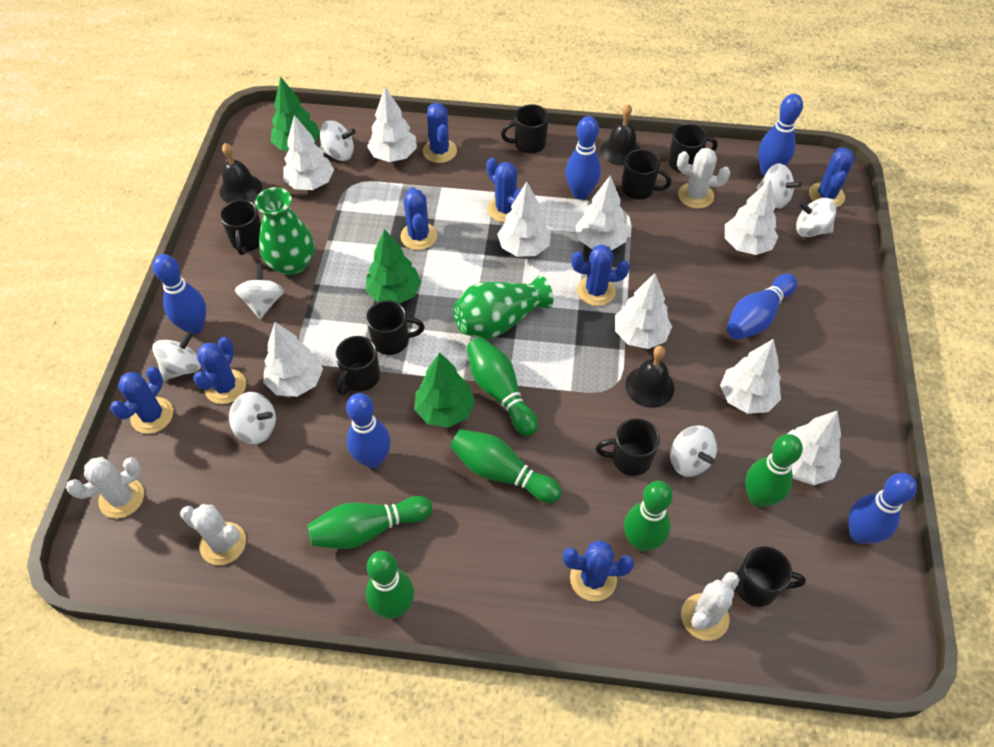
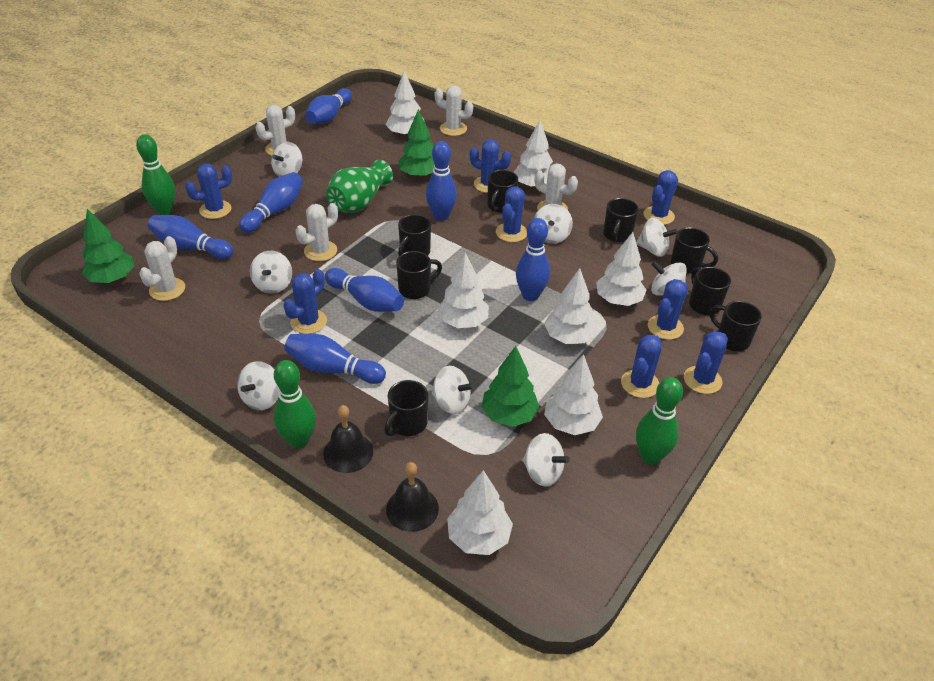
black bell: 3 -> 2
blue bowling pin: 6 -> 7
green bowling pin: 6 -> 3
green vase: 2 -> 1
white cactus: 4 -> 5
white spinning top: 7 -> 8
white tree: 9 -> 7

